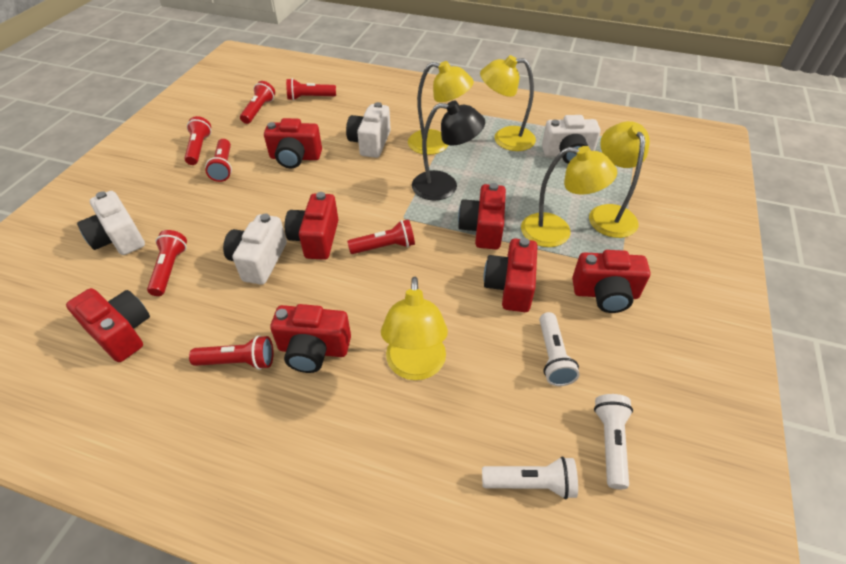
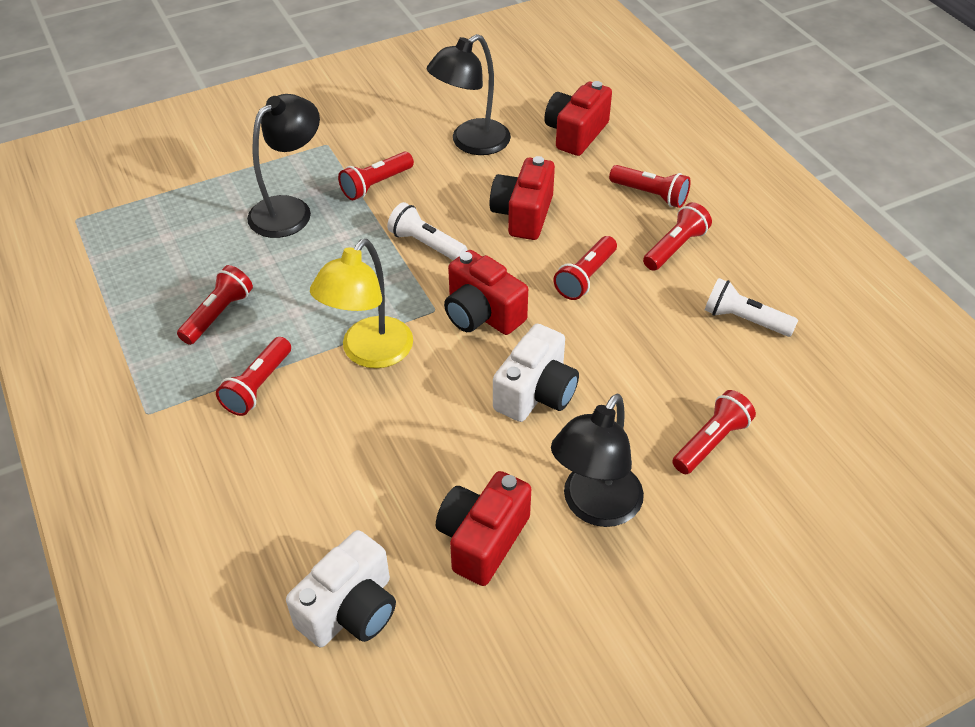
black lamp: 1 -> 3
red camera: 7 -> 4
white camera: 4 -> 2
white flashlight: 3 -> 2
yellow lamp: 5 -> 1

